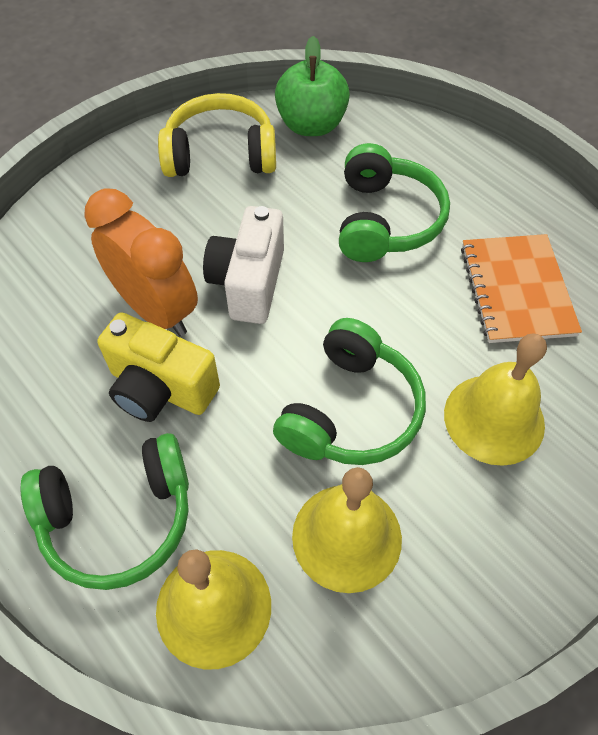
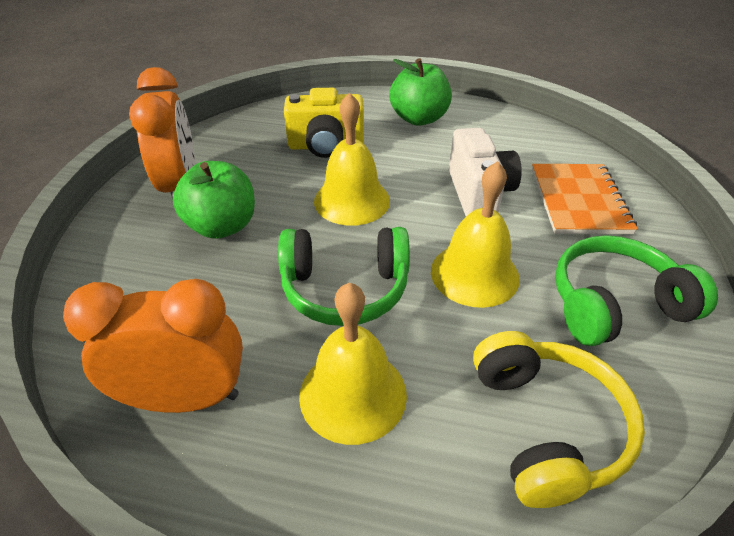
green apple: 1 -> 2
green headphones: 3 -> 2
orange clock: 1 -> 2

